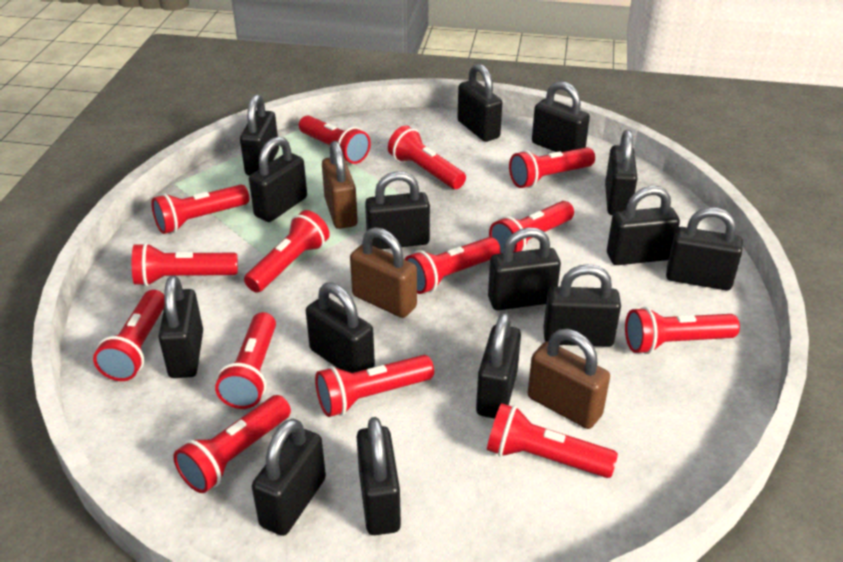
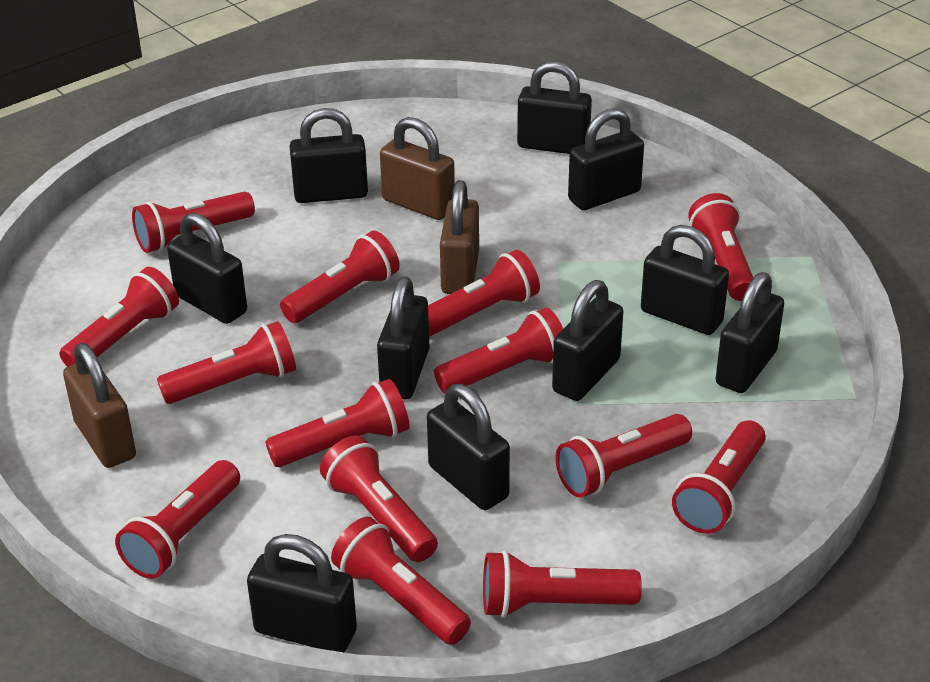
black padlock: 15 -> 10

